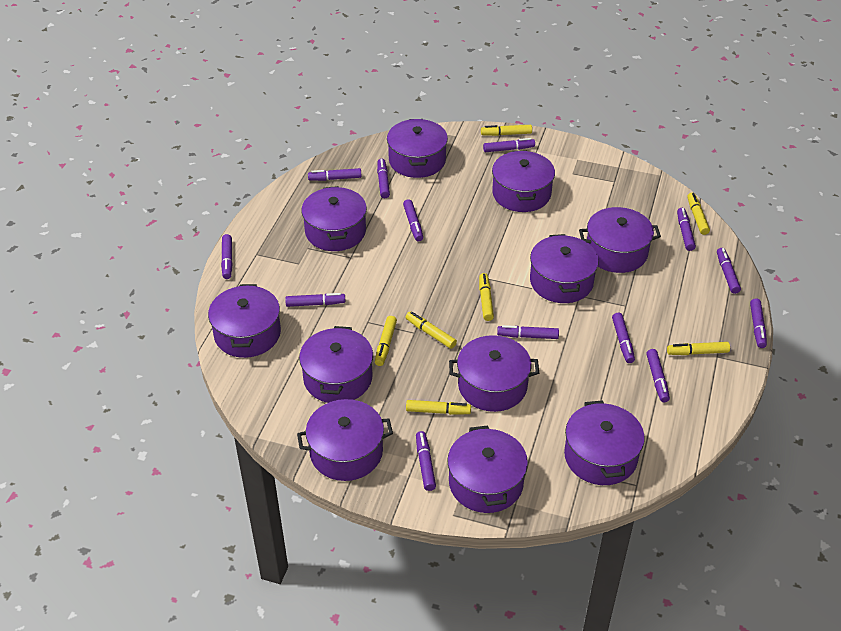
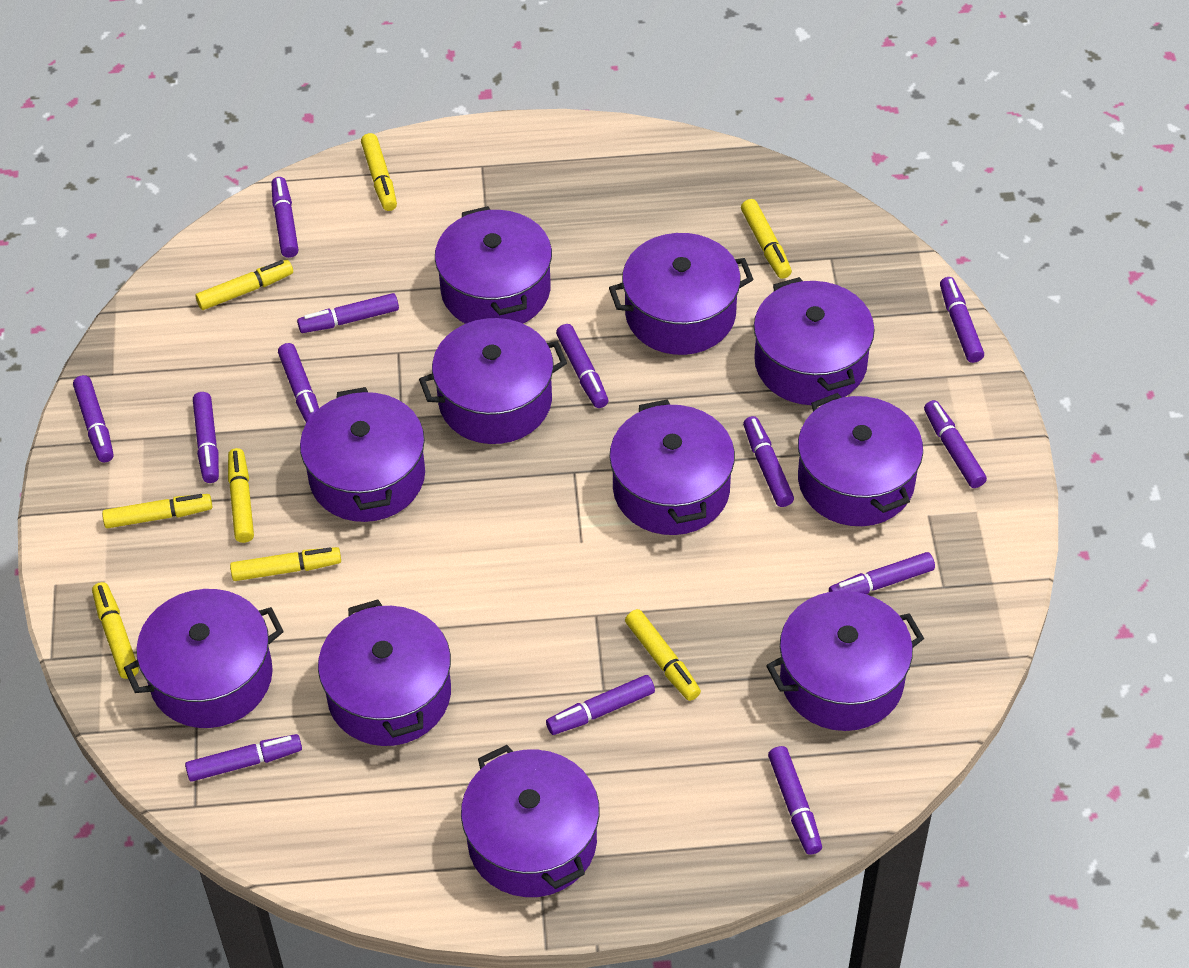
yellow marker: 7 -> 8

